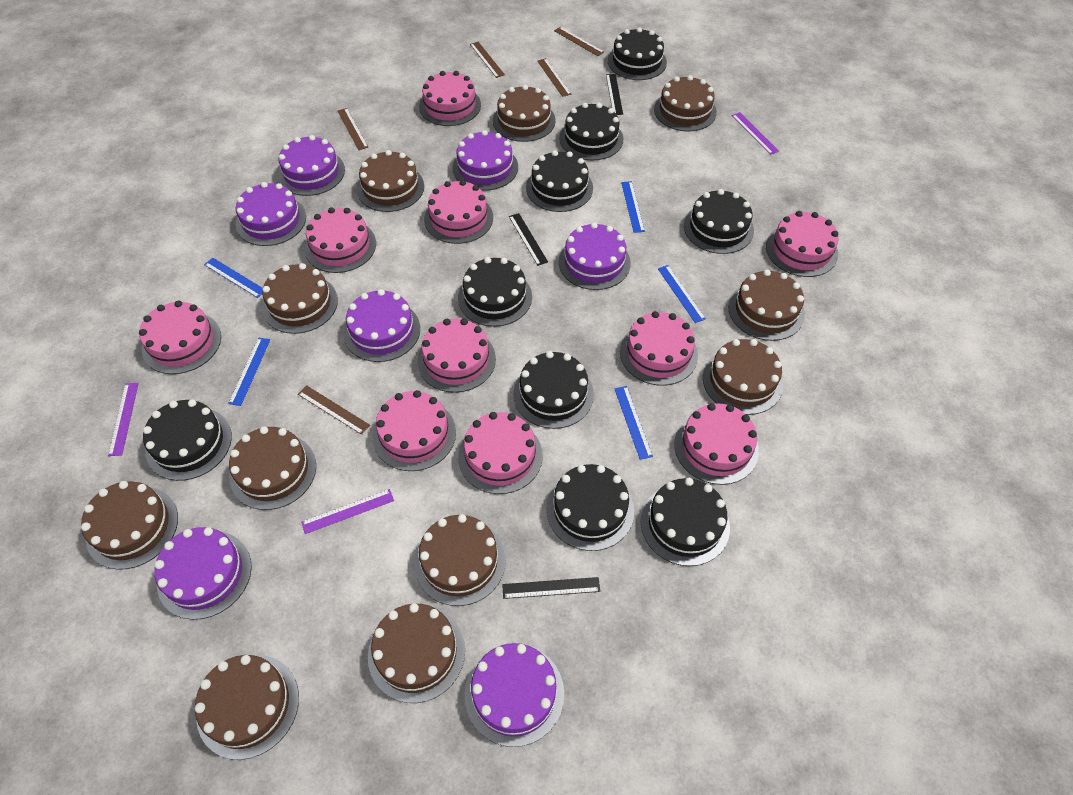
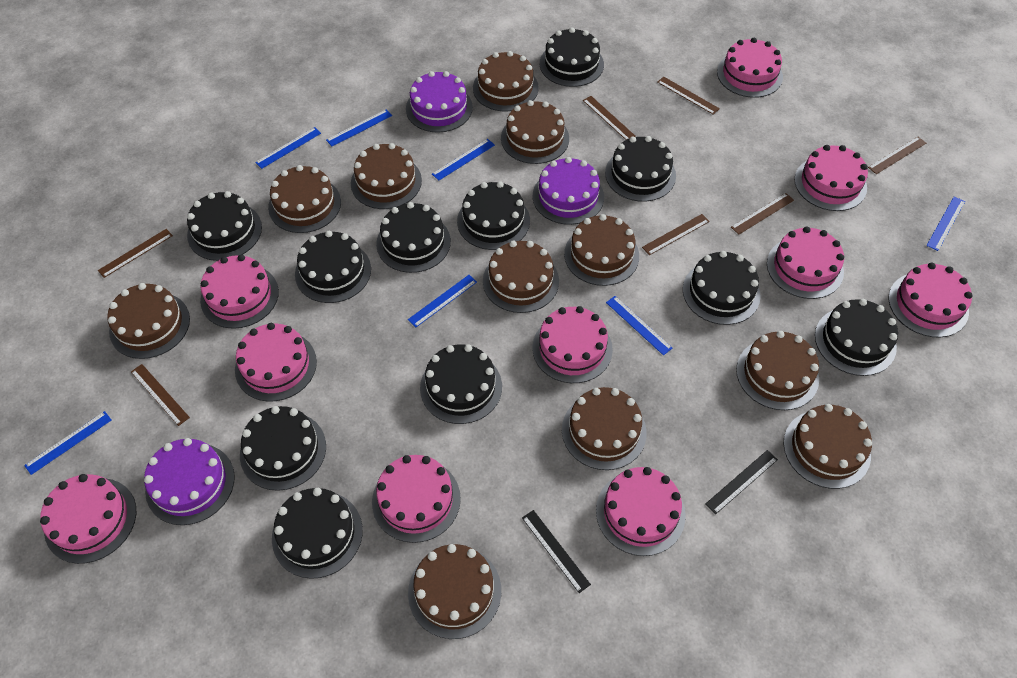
black cake: 9 -> 11
black ruler: 3 -> 2
blue ruler: 5 -> 7
brown ruler: 5 -> 7
purple cake: 7 -> 3
purple ruler: 3 -> 0

